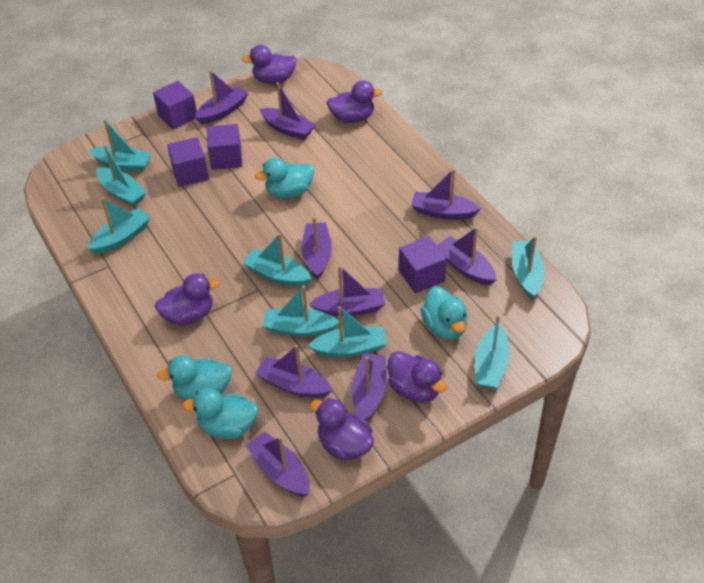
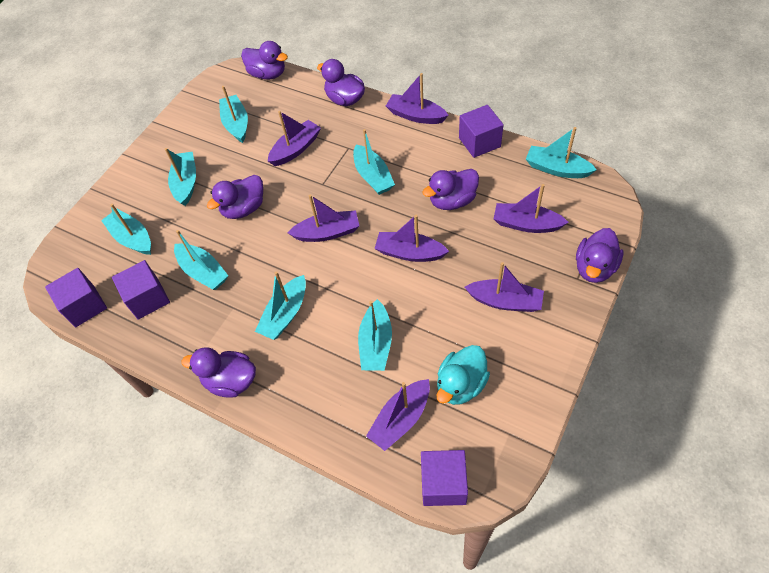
purple boat: 9 -> 7
purple duck: 5 -> 6
turquoise duck: 4 -> 1

